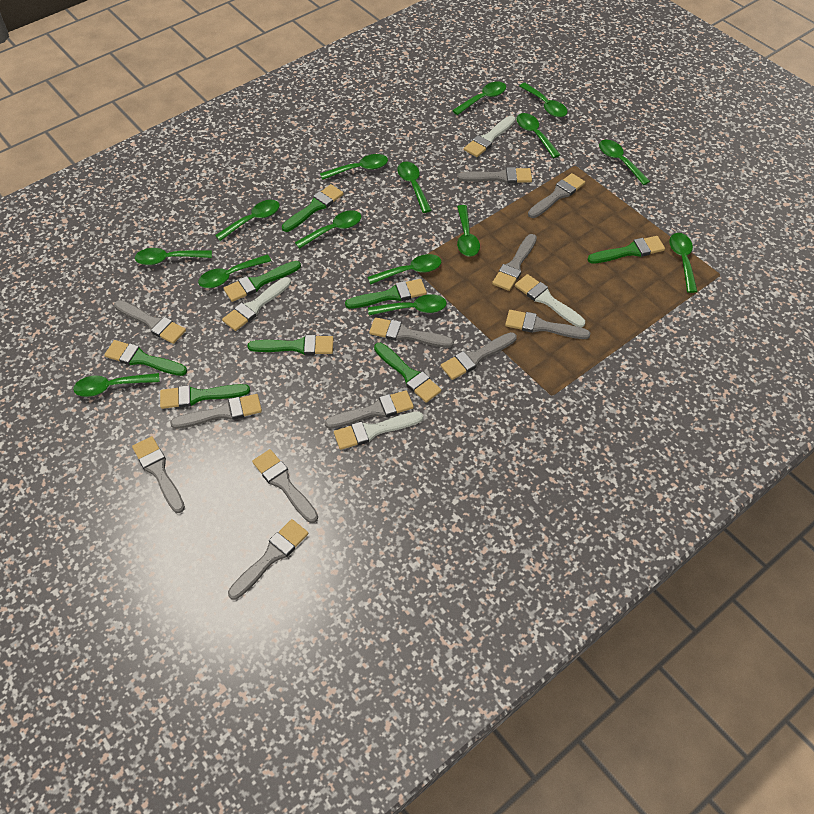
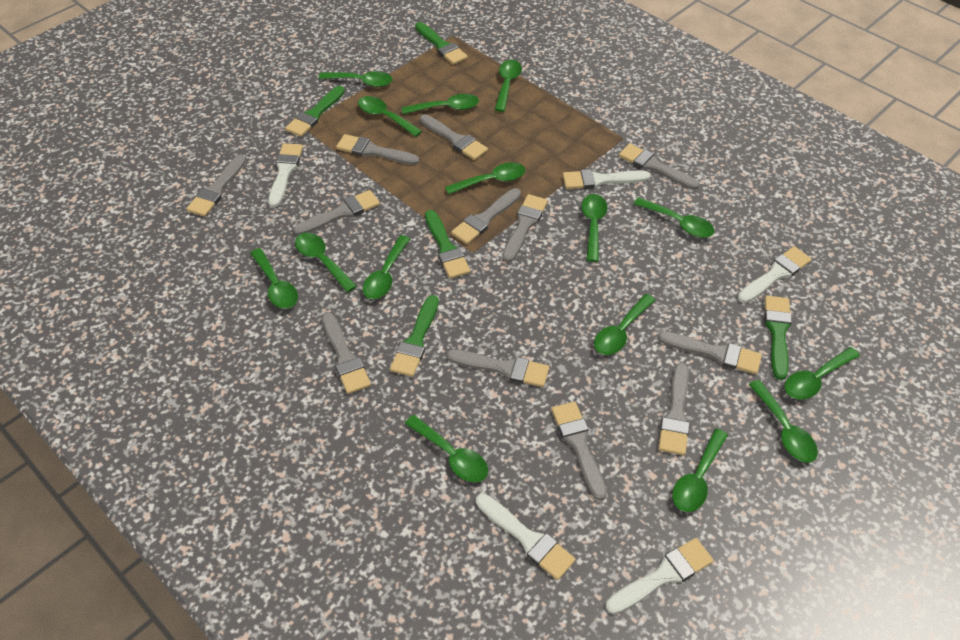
green brush: 8 -> 5
white brush: 4 -> 5

